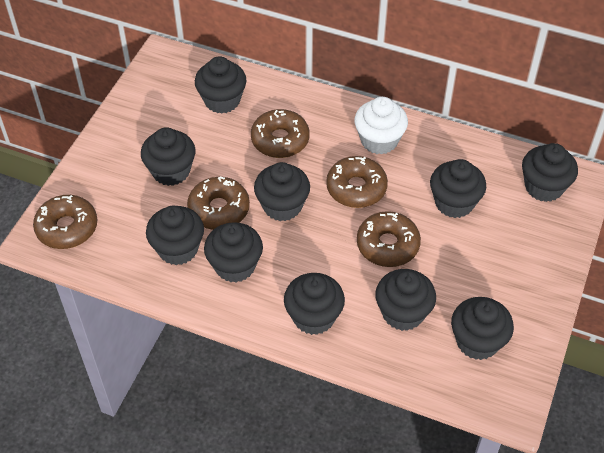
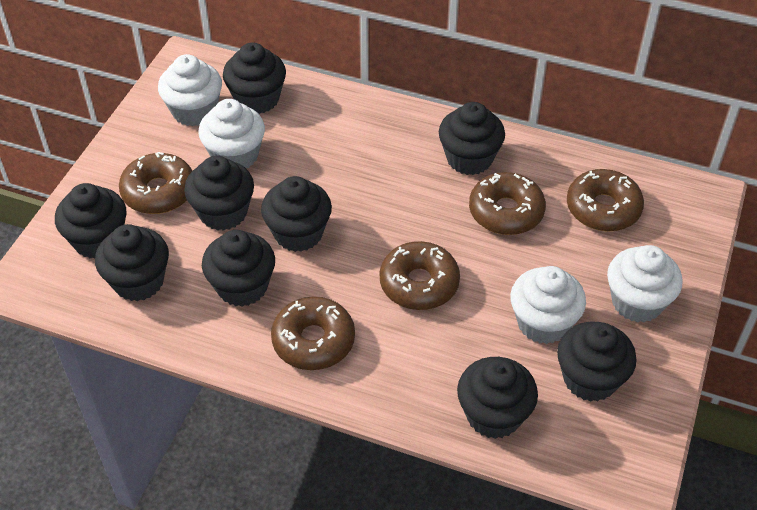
black cupcake: 10 -> 9
white cupcake: 1 -> 4

